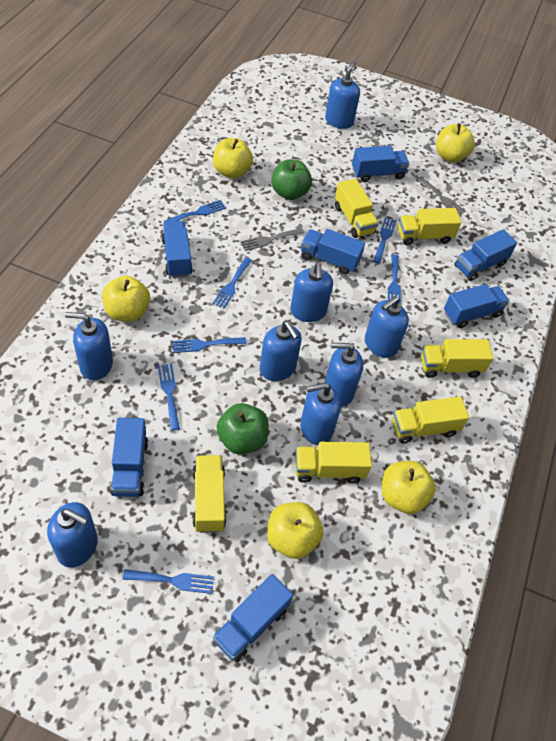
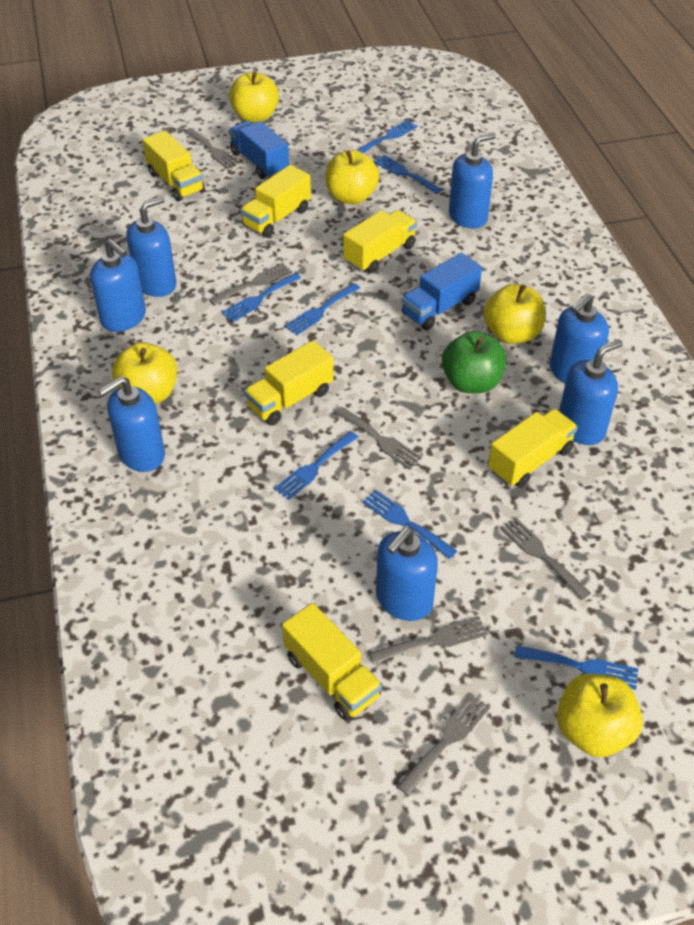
blue soap dispenser: 8 -> 7
blue truck: 7 -> 2
green apple: 2 -> 1
grey fork: 2 -> 6

